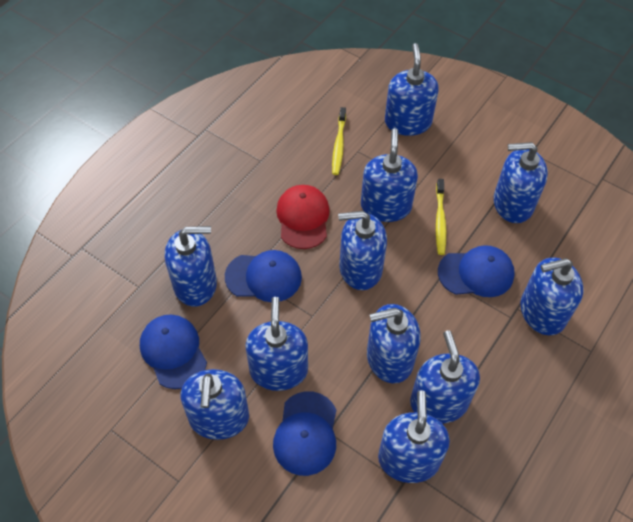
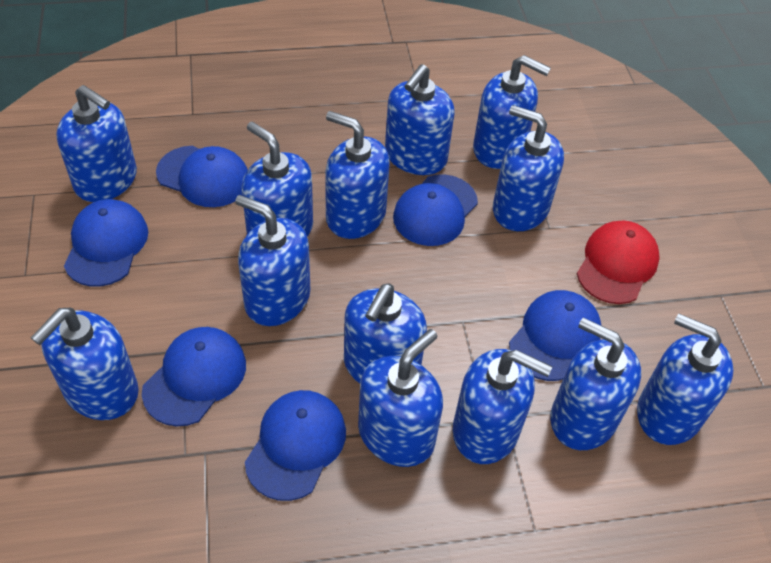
blue cap: 4 -> 6
blue soap dispenser: 11 -> 13
yellow toothbrush: 2 -> 0

